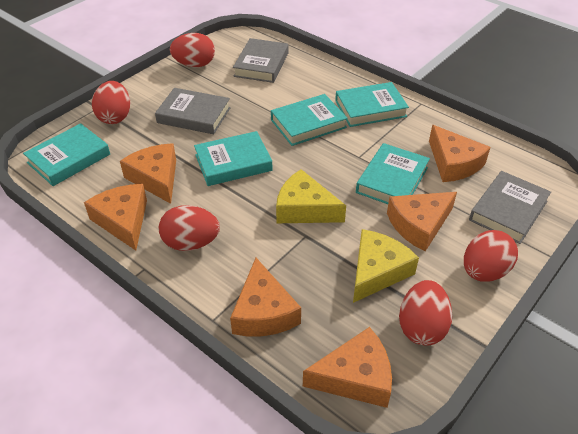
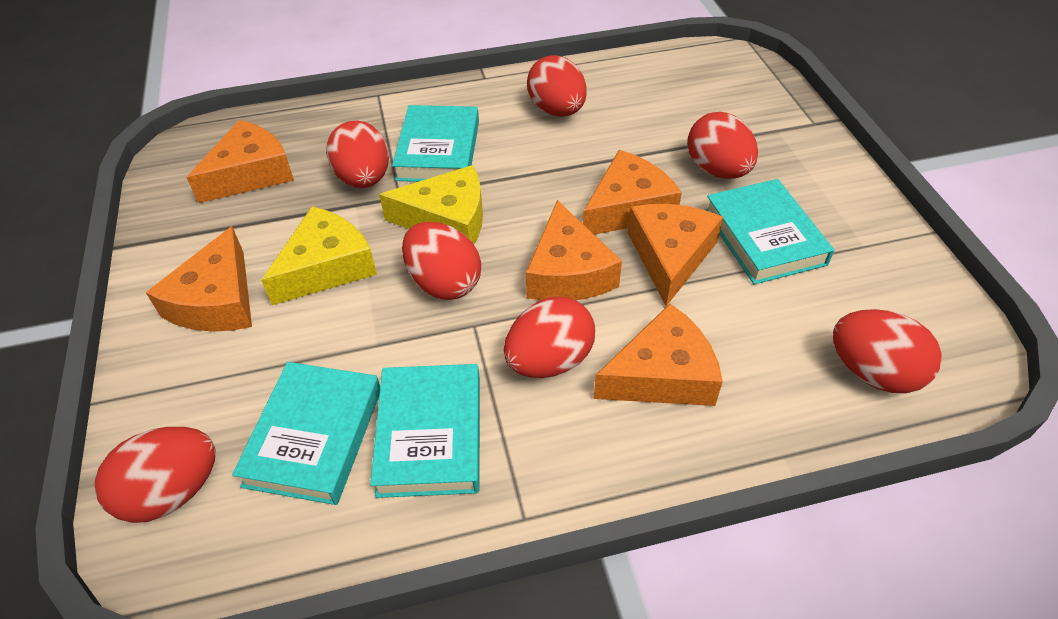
grey book: 3 -> 0
red egg: 5 -> 7
turquoise book: 5 -> 4

